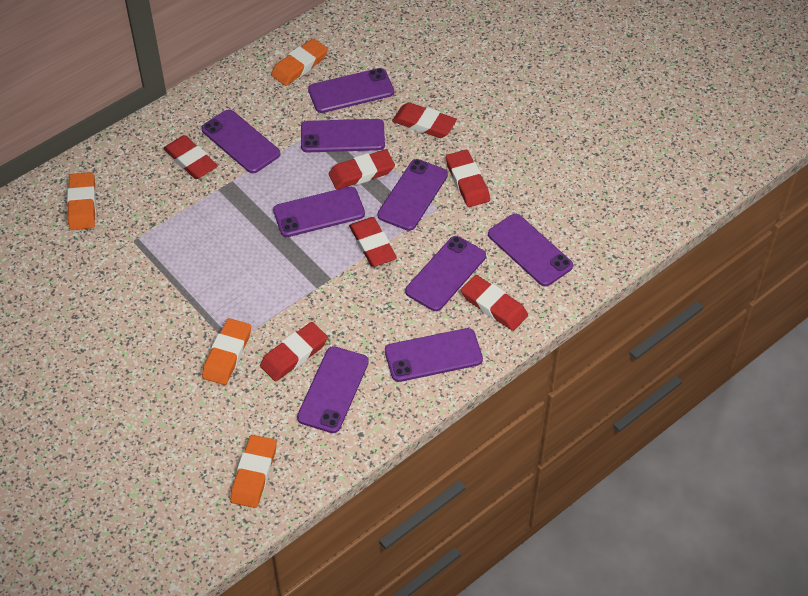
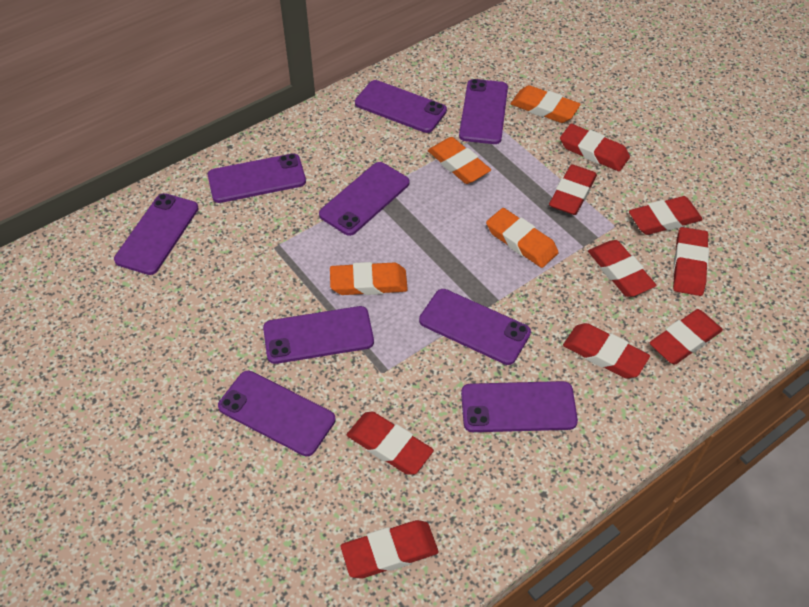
red eraser: 7 -> 9

